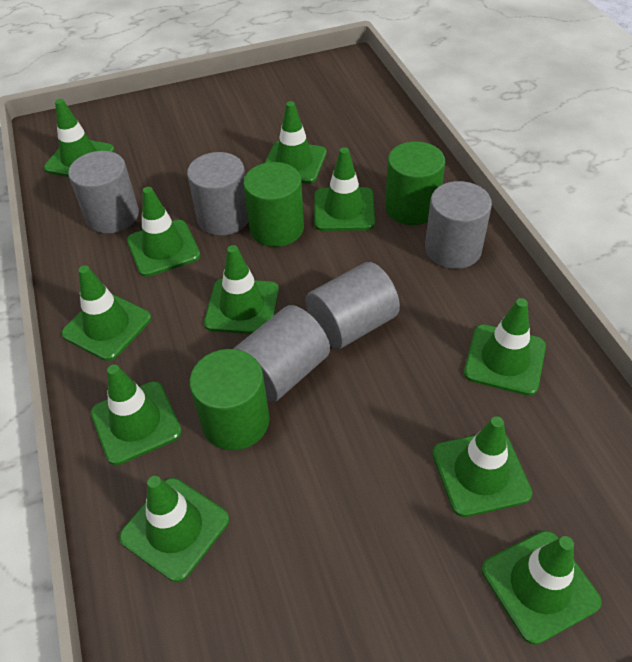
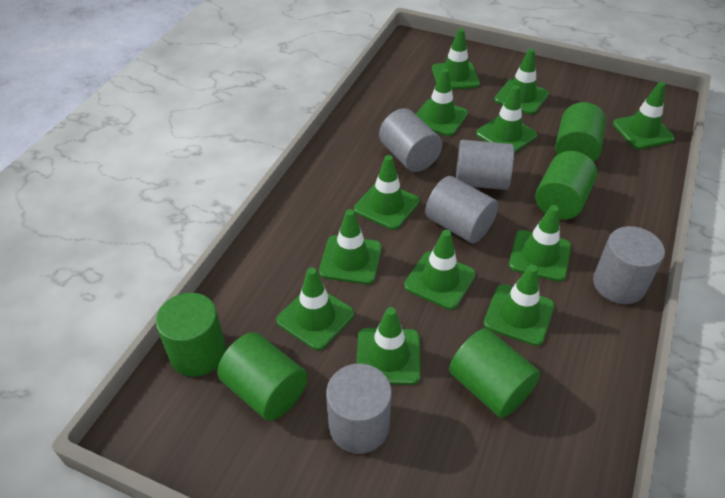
green cylinder: 3 -> 5
green traffic cone: 11 -> 12

